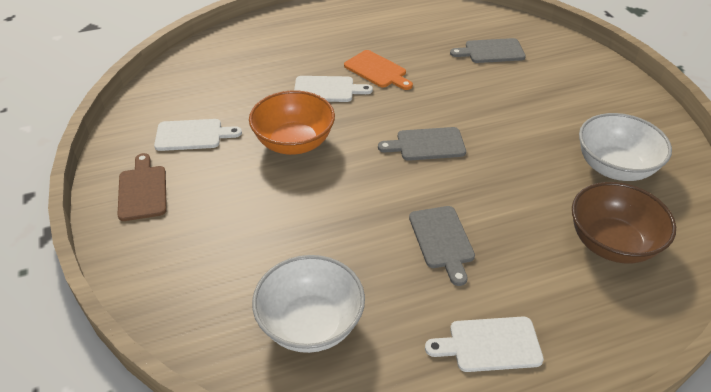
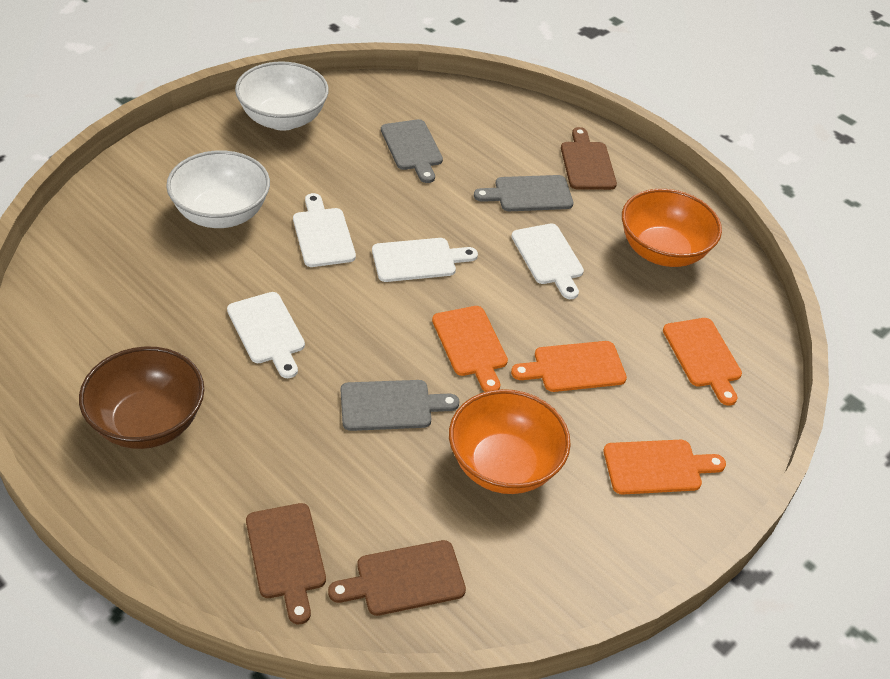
brown cutting board: 1 -> 3
orange bowl: 1 -> 2
orange cutting board: 1 -> 4
white cutting board: 3 -> 4

